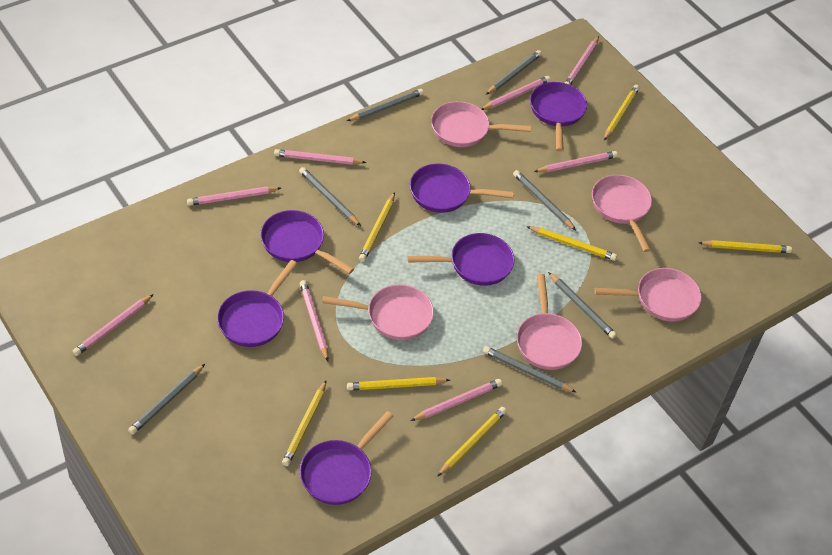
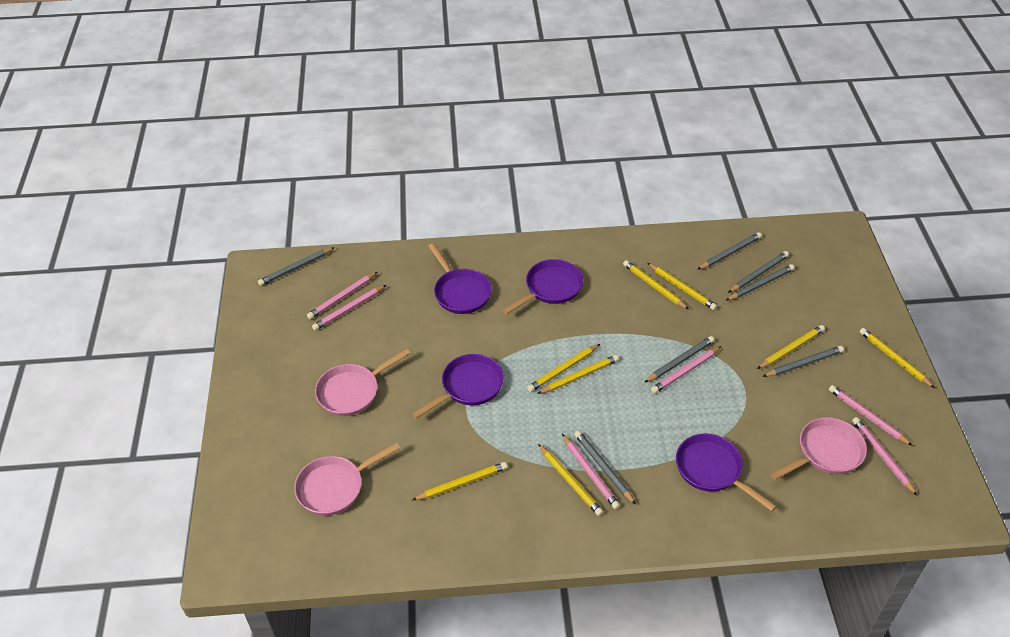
pink pan: 5 -> 3
pink pencil: 8 -> 6
purple pan: 6 -> 4
yellow pencil: 7 -> 8

